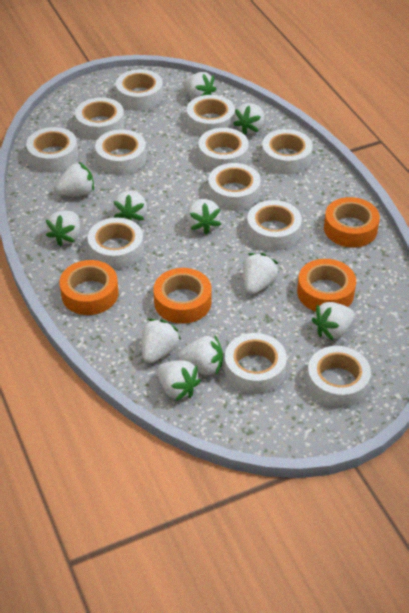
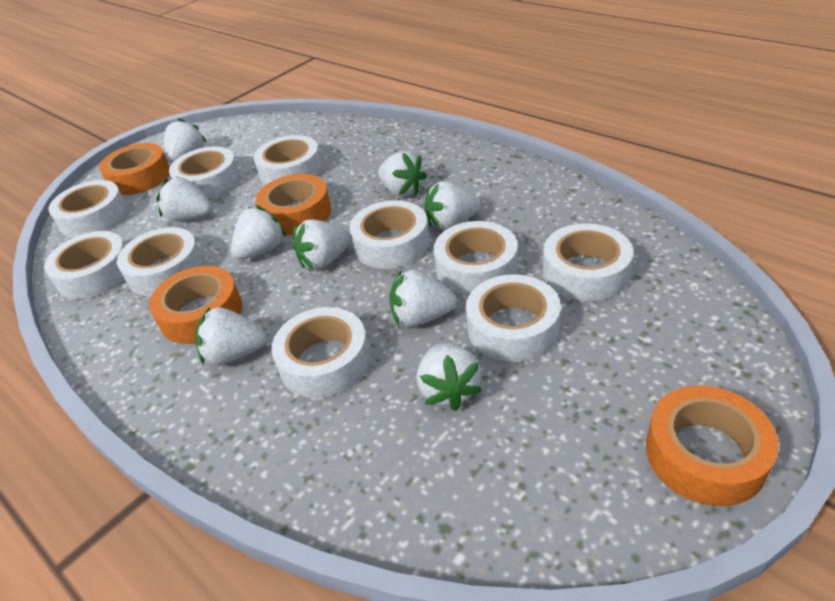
white strawberry: 11 -> 9
white tape: 12 -> 10

